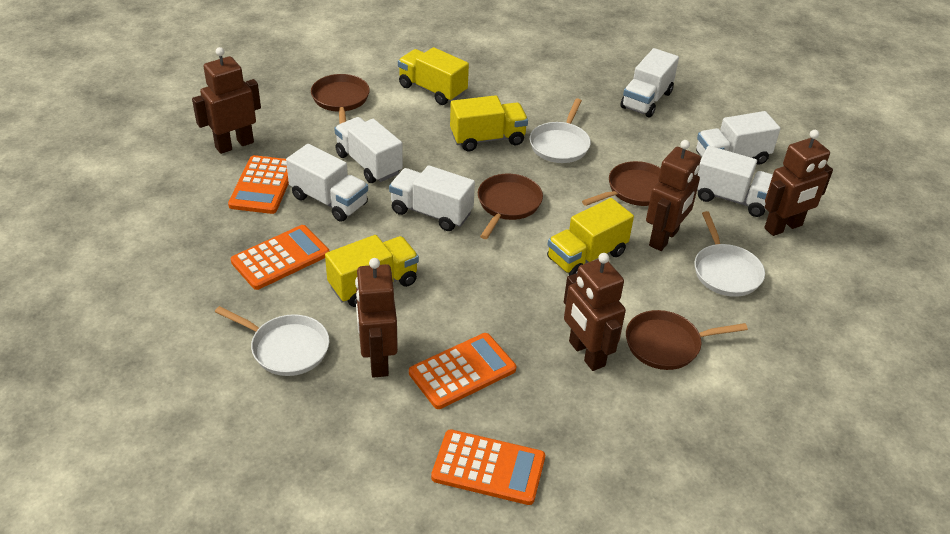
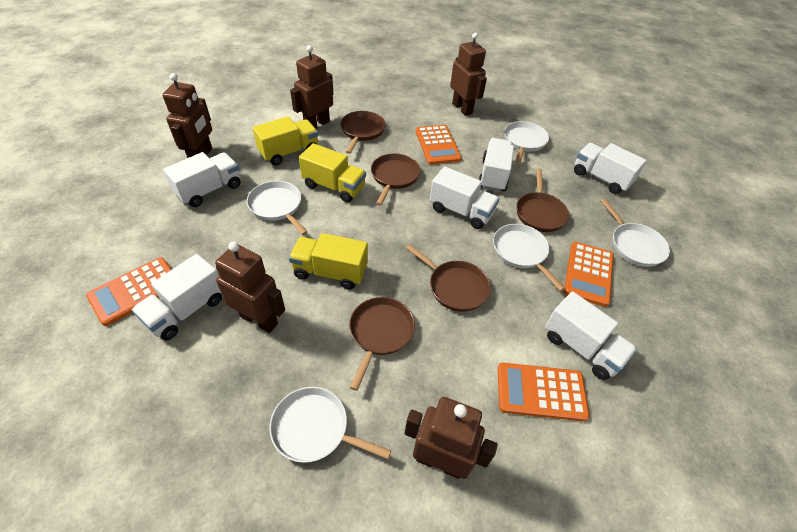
brown pan: 4 -> 5
white pan: 3 -> 5
yellow truck: 4 -> 3

